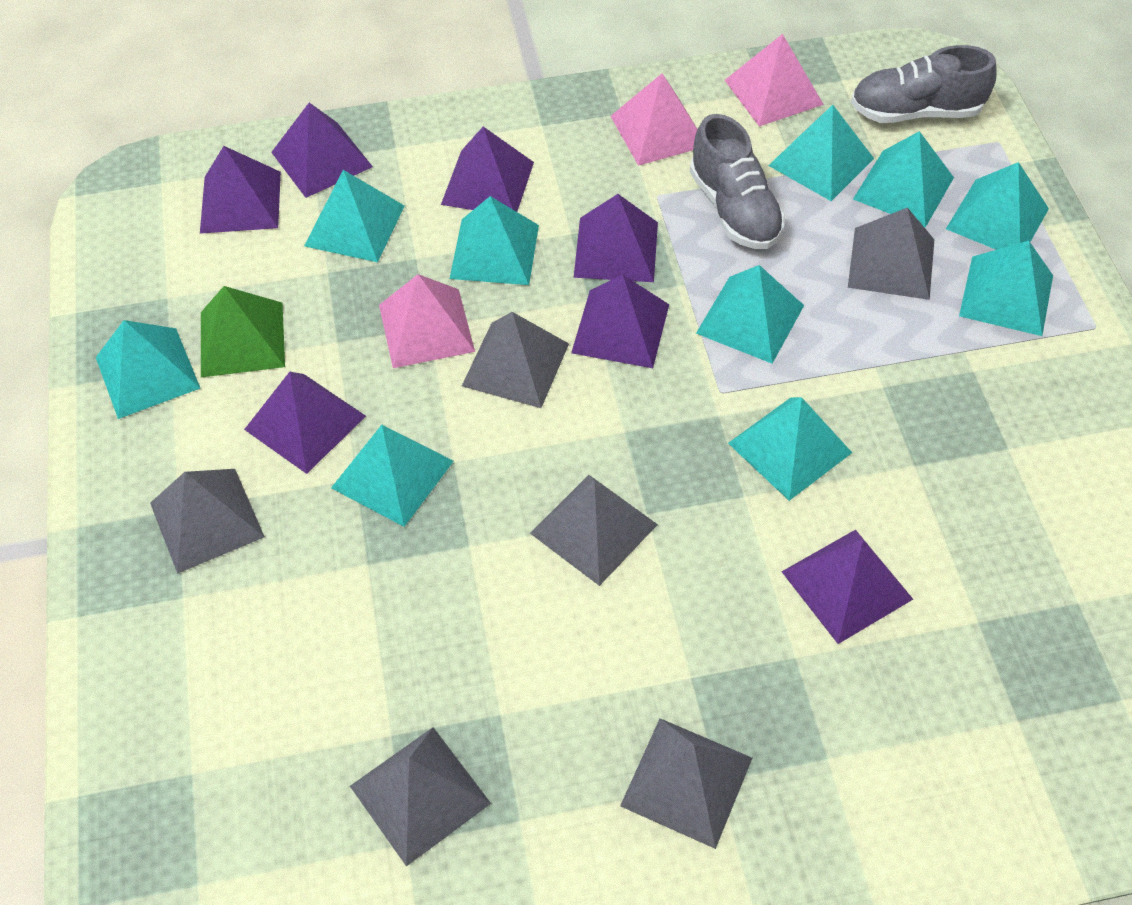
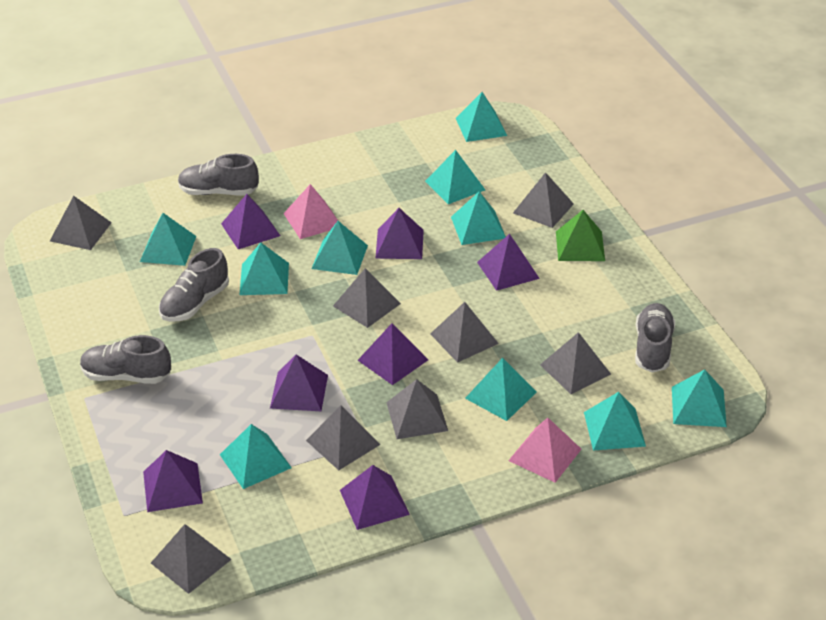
grey pyramid: 6 -> 8
grey shoe: 2 -> 4
pink pyramid: 3 -> 2

